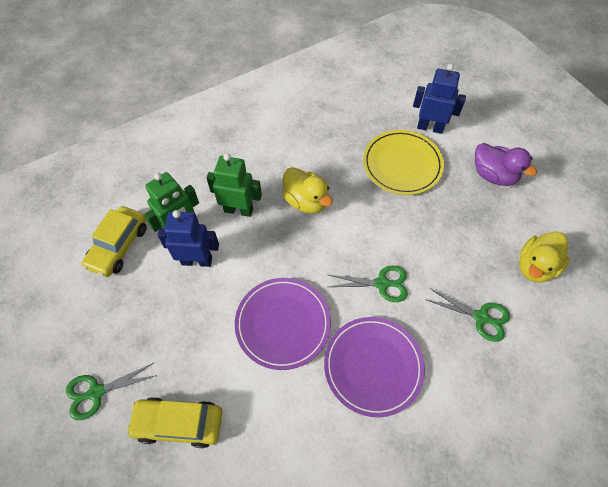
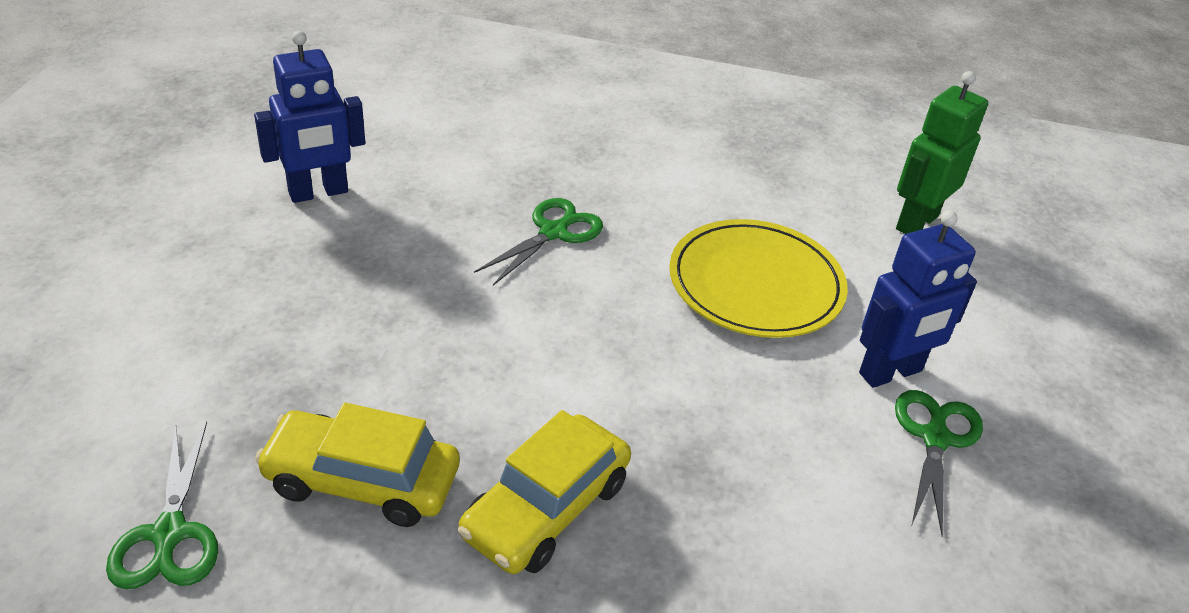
green robot: 2 -> 1
purple duck: 1 -> 0
purple plate: 2 -> 0
yellow duck: 2 -> 0

